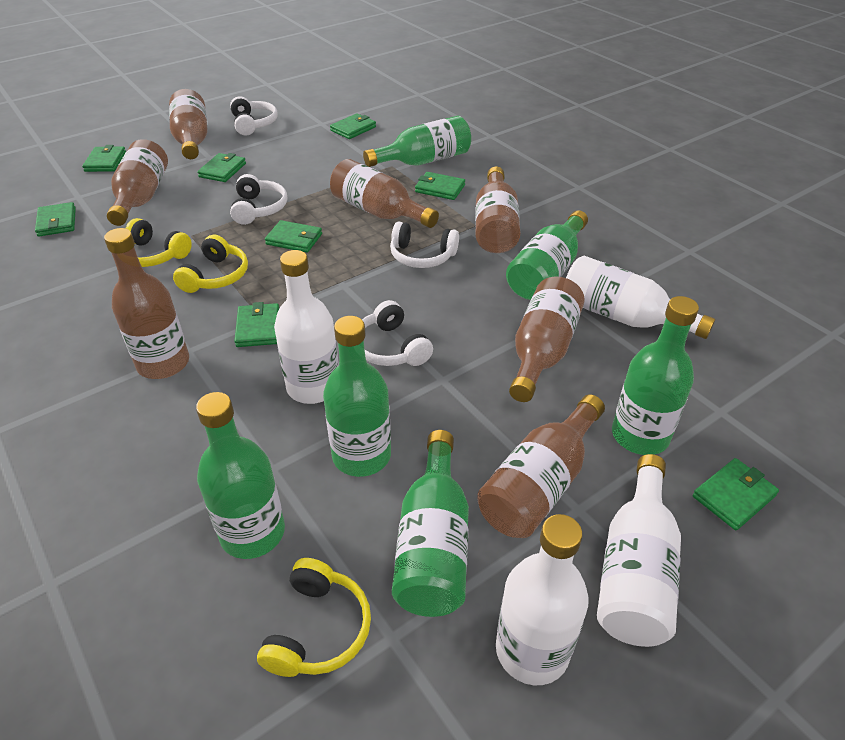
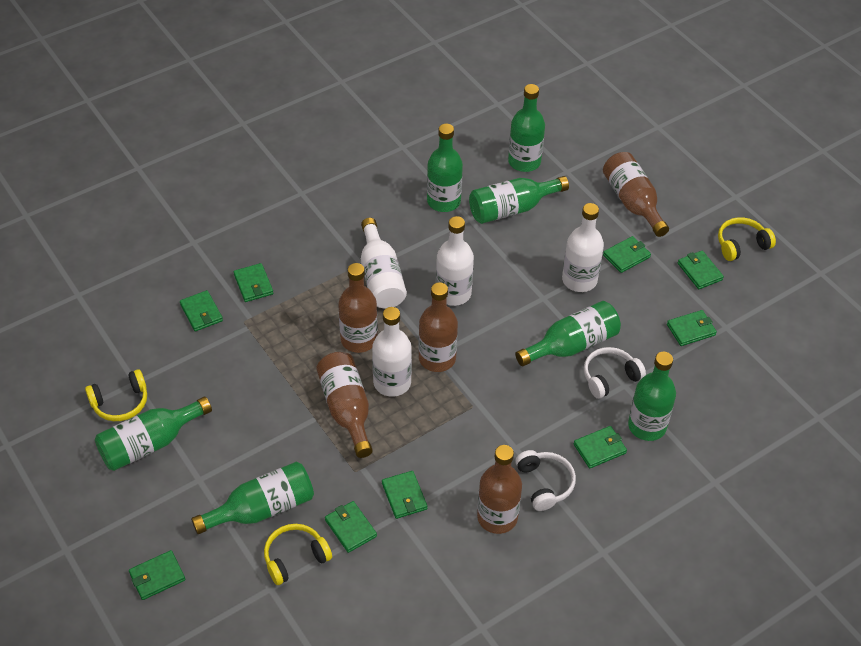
brown bottle: 7 -> 5
green bottle: 6 -> 7
green wallet: 8 -> 9
white headphones: 4 -> 2

